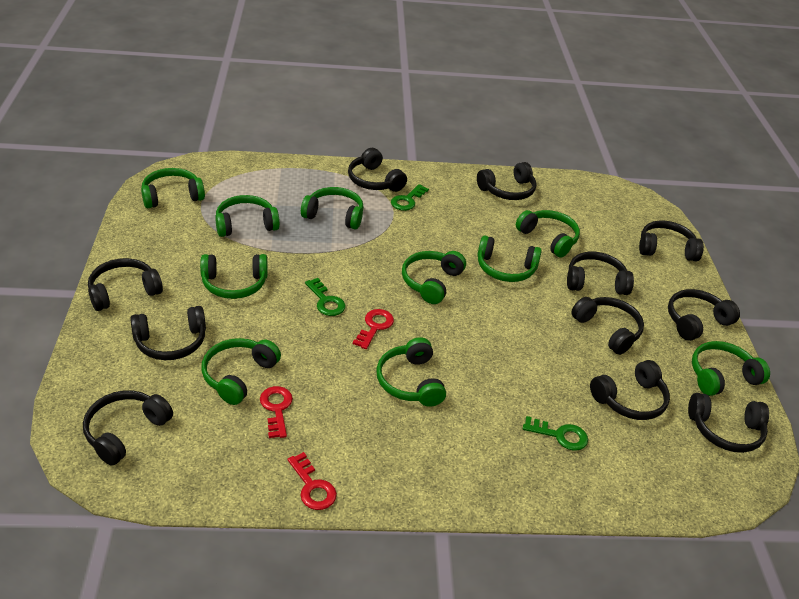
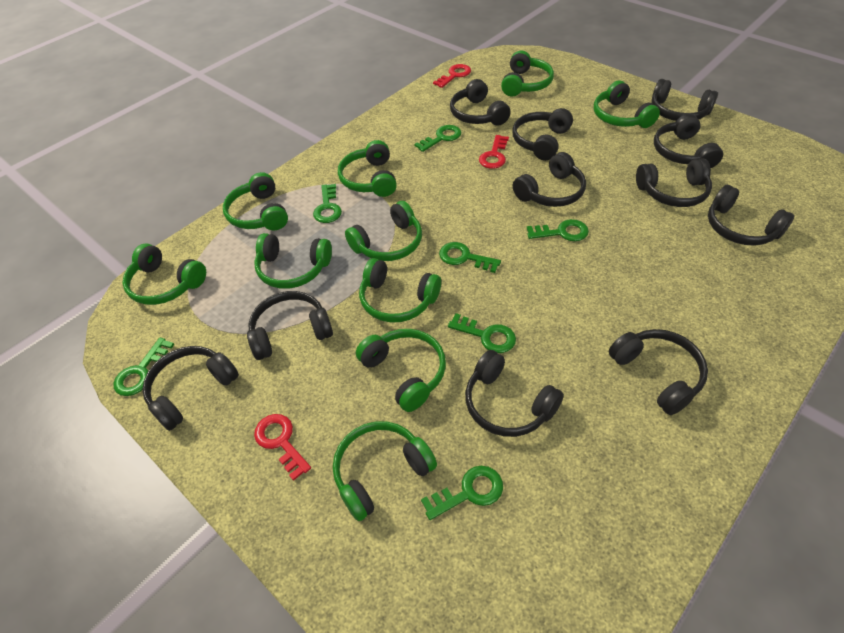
green key: 3 -> 7

